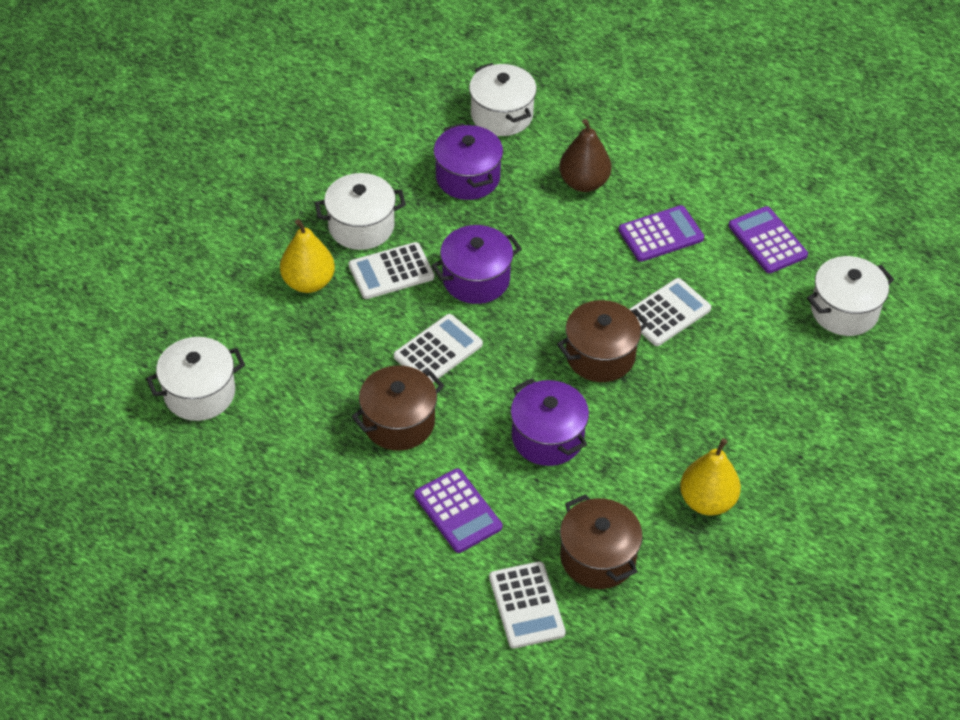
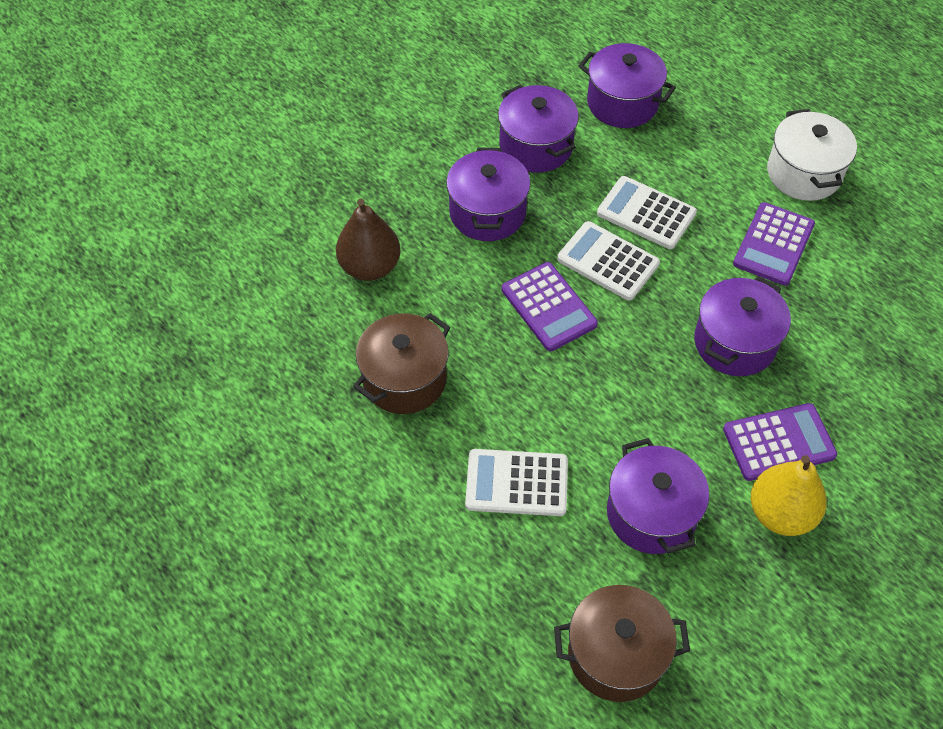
brown pot: 3 -> 2
purple pot: 3 -> 5
white calculator: 4 -> 3
white pot: 4 -> 1
yellow pear: 2 -> 1

